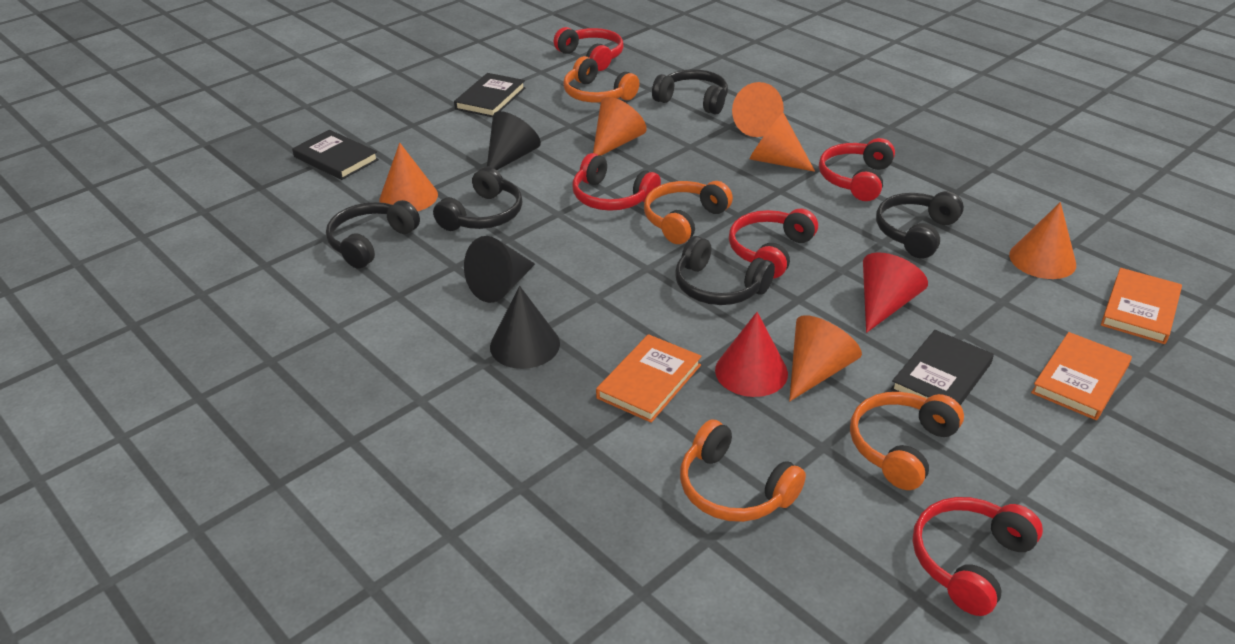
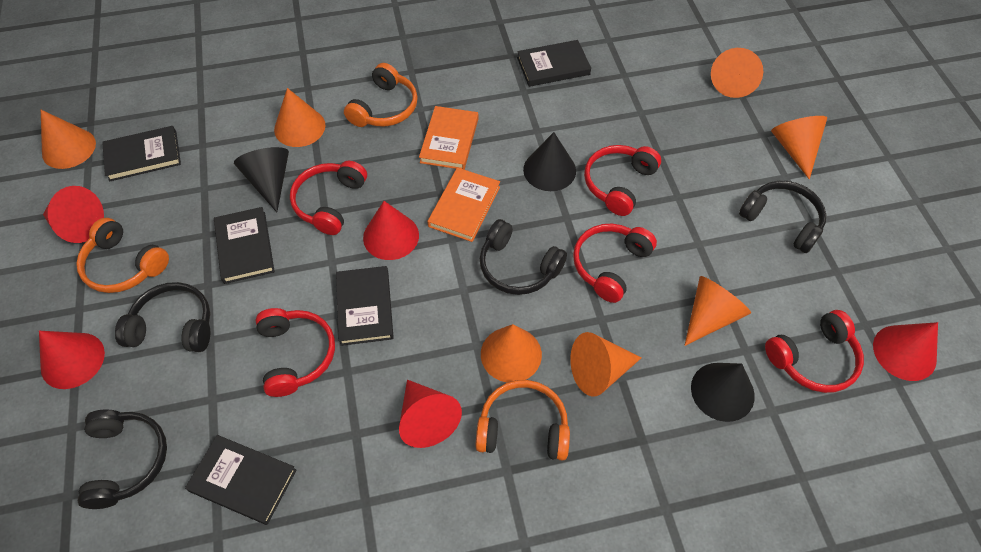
black book: 3 -> 5
black headphones: 5 -> 4
orange book: 3 -> 2
orange cone: 6 -> 7
orange headphones: 4 -> 3
red cone: 2 -> 5

